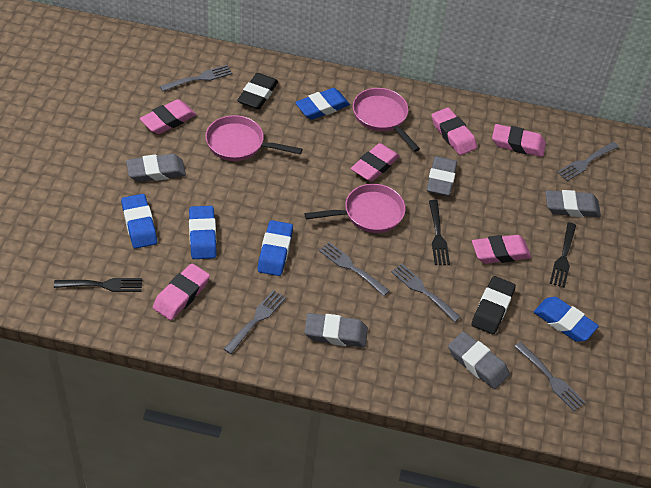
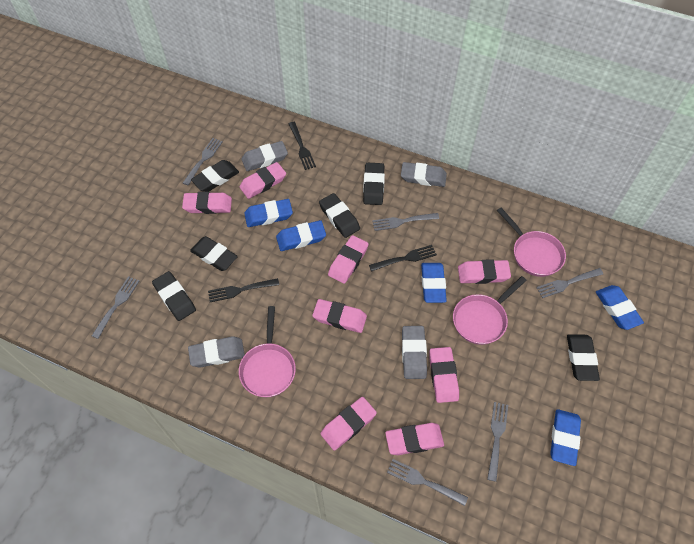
black eraser: 2 -> 6
grey eraser: 5 -> 4
pink eraser: 6 -> 8

